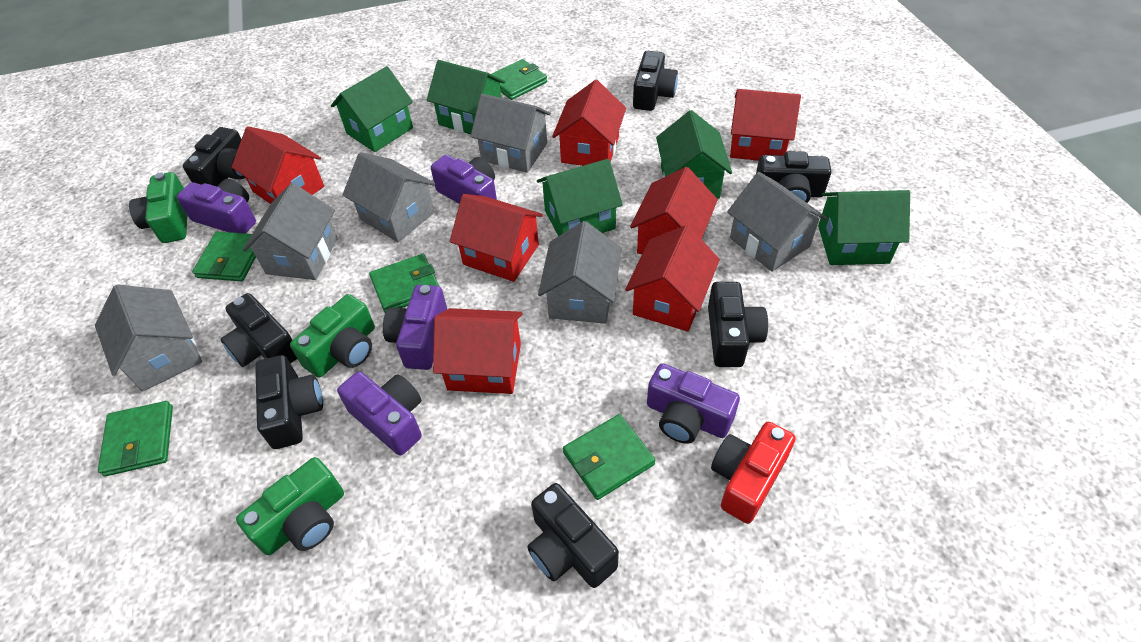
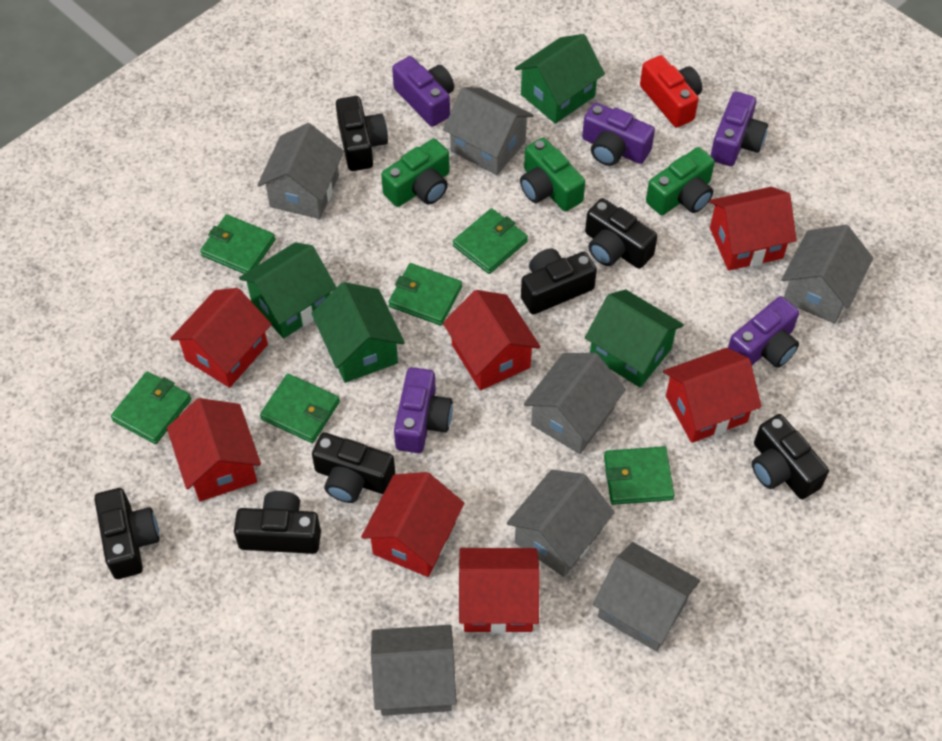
green house: 5 -> 4
green wallet: 5 -> 6
grey house: 6 -> 7

